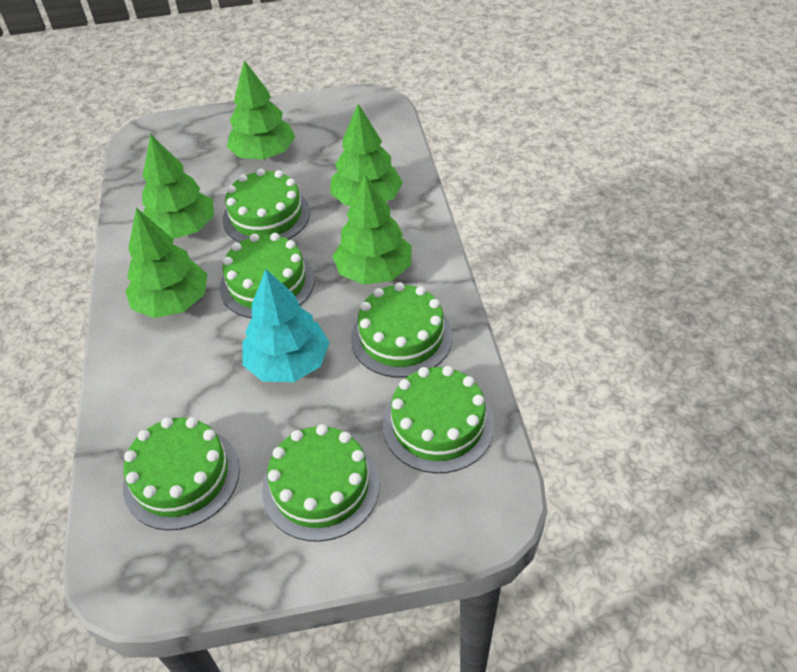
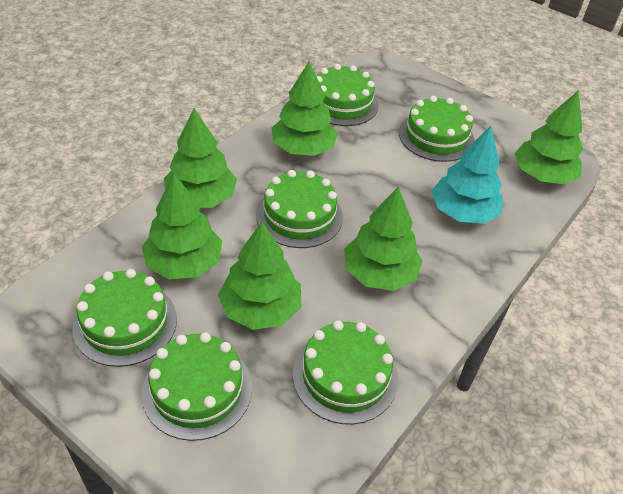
green tree: 5 -> 6

